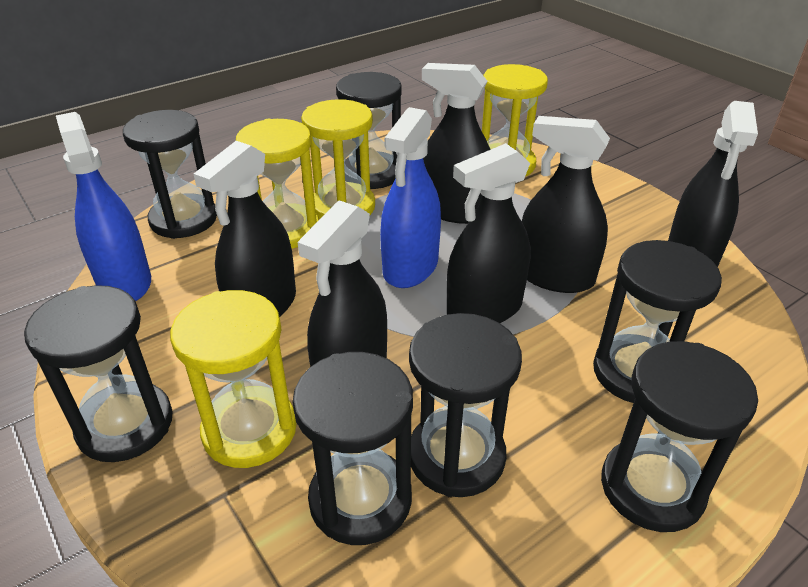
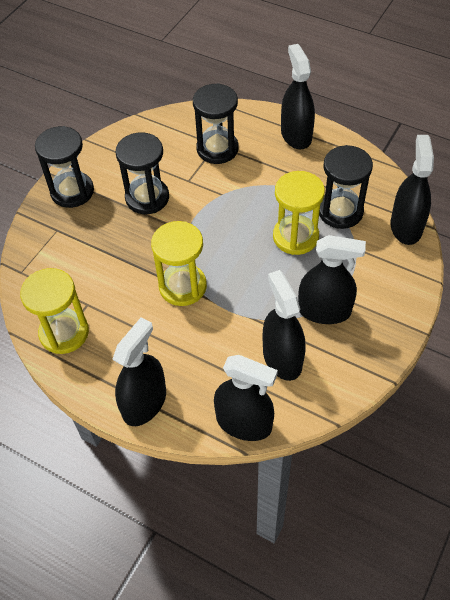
black hourglass: 7 -> 4
blue spray bottle: 2 -> 0
yellow hourglass: 4 -> 3

